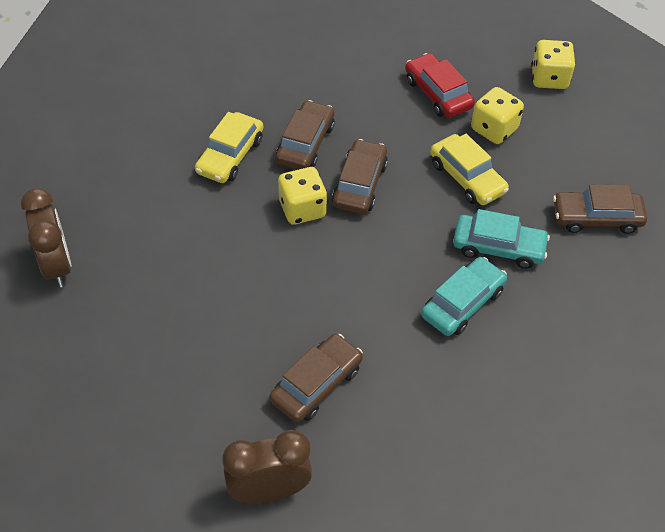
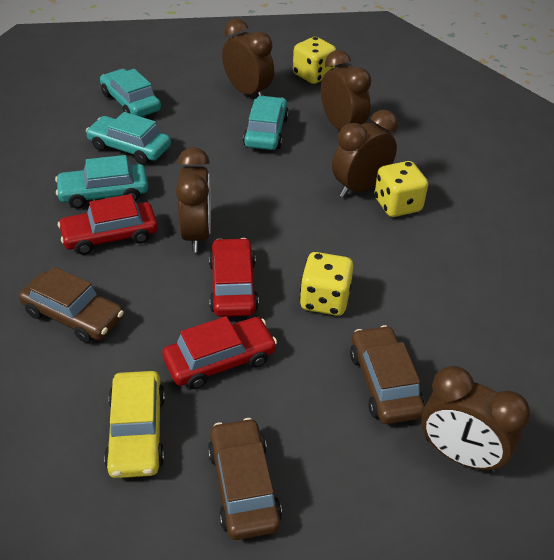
brown car: 4 -> 3
brown clock: 2 -> 5
red car: 1 -> 3
turquoise car: 2 -> 4
yellow car: 2 -> 1

